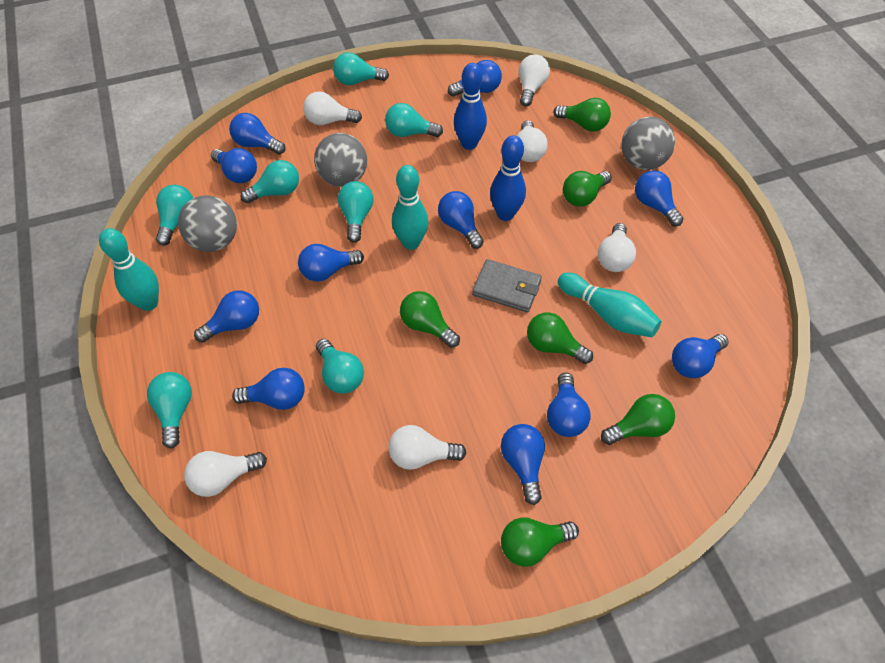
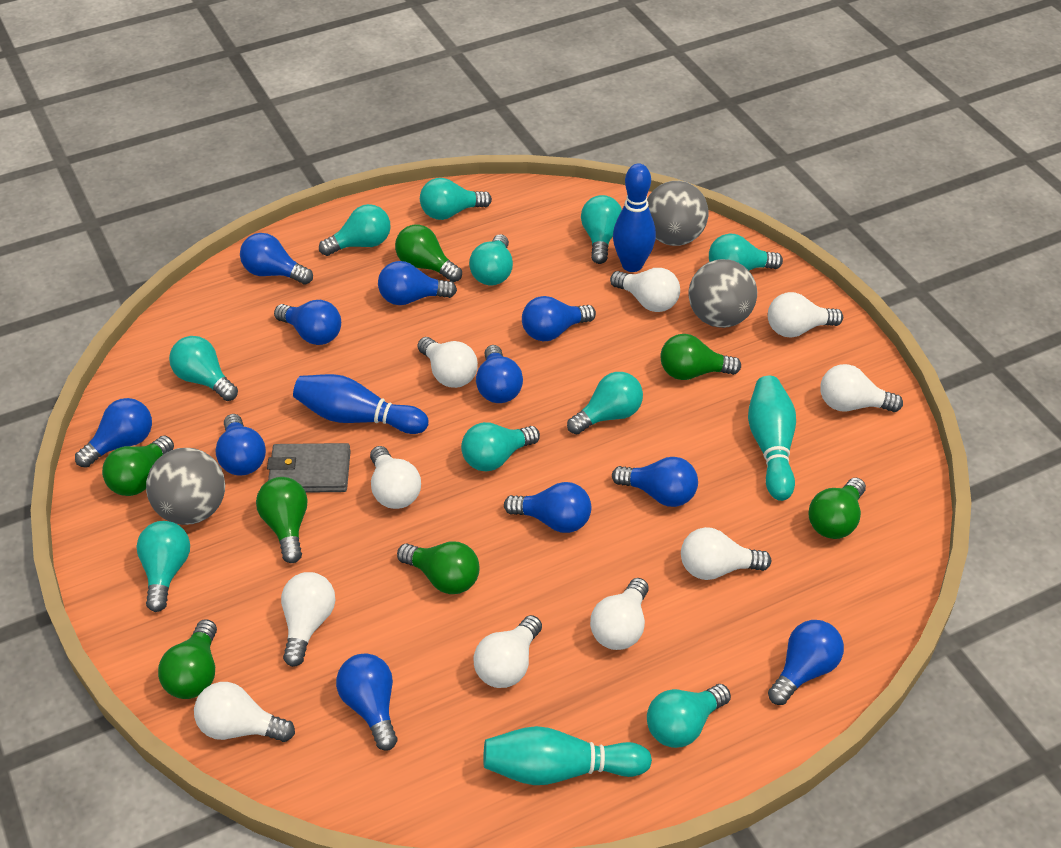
green light bulb: 6 -> 7
turquoise bowling pin: 3 -> 2
turquoise light bulb: 7 -> 10
white light bulb: 6 -> 10

